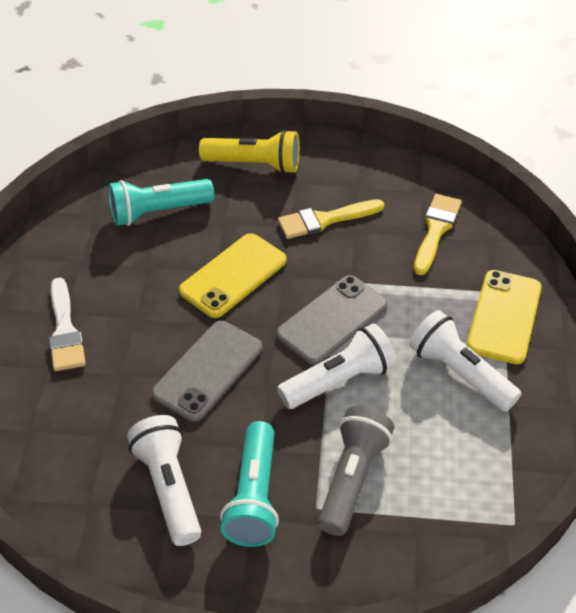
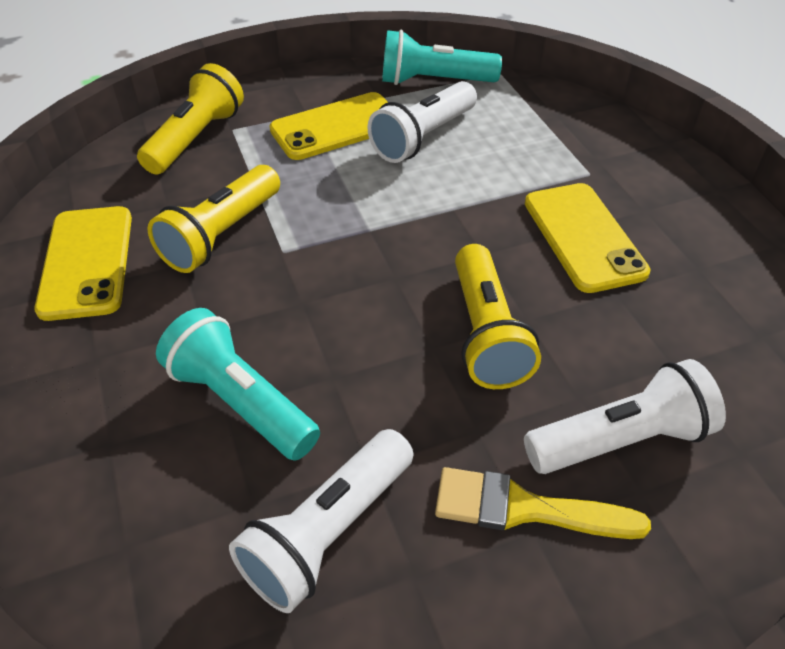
grey flashlight: 1 -> 0
grey phone: 2 -> 0
white brush: 1 -> 0
yellow brush: 2 -> 1
yellow flashlight: 1 -> 3
yellow phone: 2 -> 3

